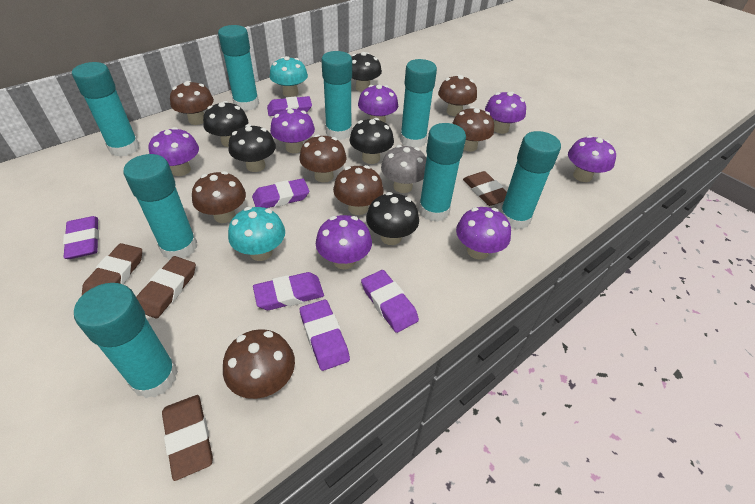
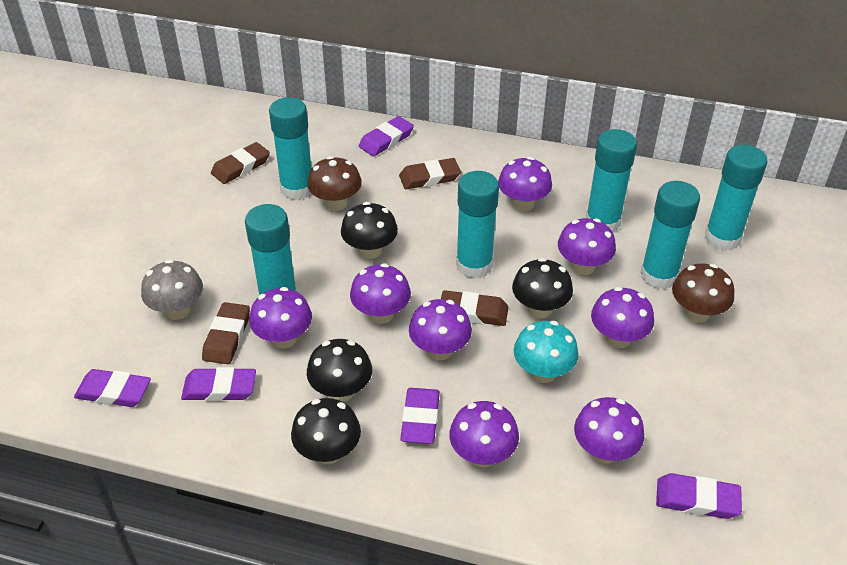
black mushroom: 5 -> 4
brown mushroom: 7 -> 2
purple eraser: 6 -> 5
purple mushroom: 7 -> 8
turquoise glue stick: 8 -> 6
turquoise mushroom: 2 -> 1

